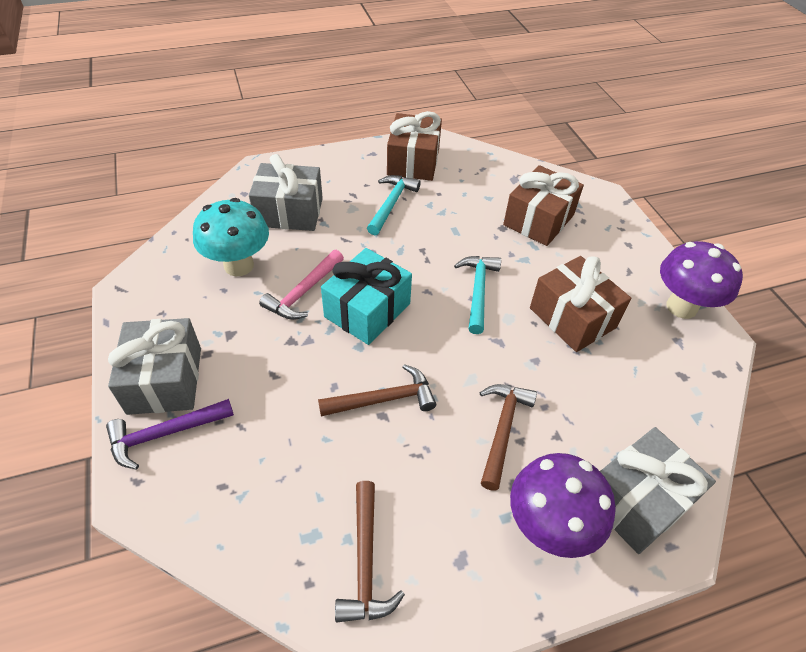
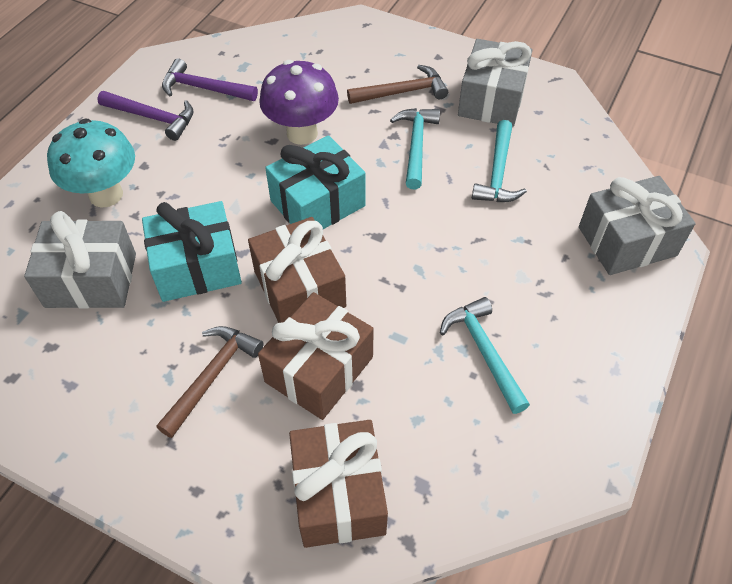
brown hammer: 3 -> 2
pink hammer: 1 -> 0
purple hammer: 1 -> 2
purple mushroom: 2 -> 1
turquoise gift: 1 -> 2
turquoise hammer: 2 -> 3

